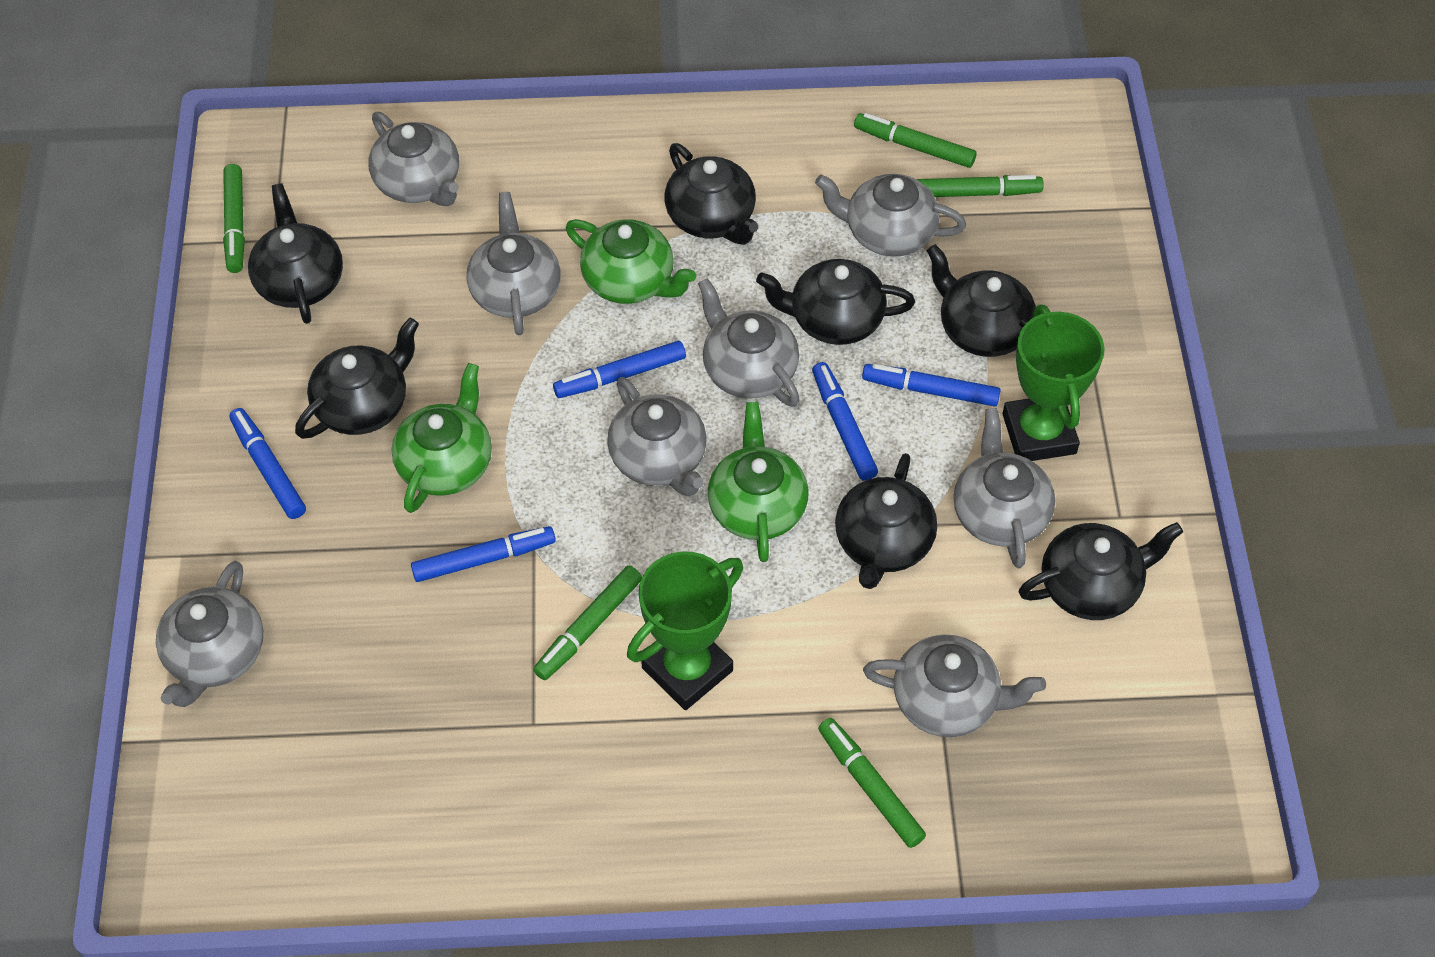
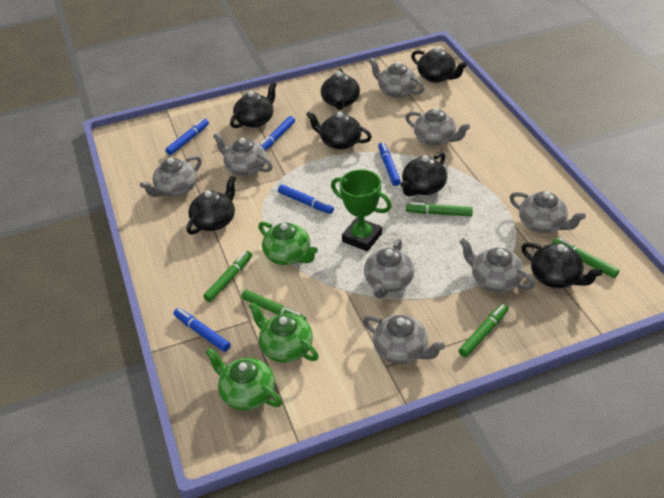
green trophy: 2 -> 1

